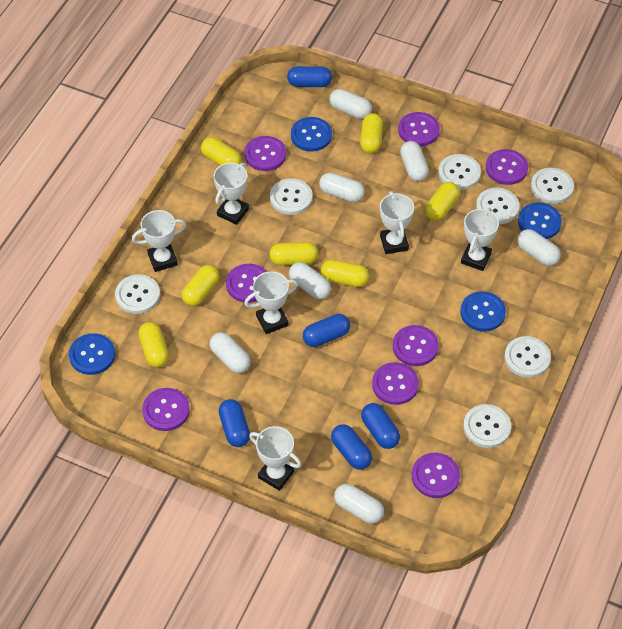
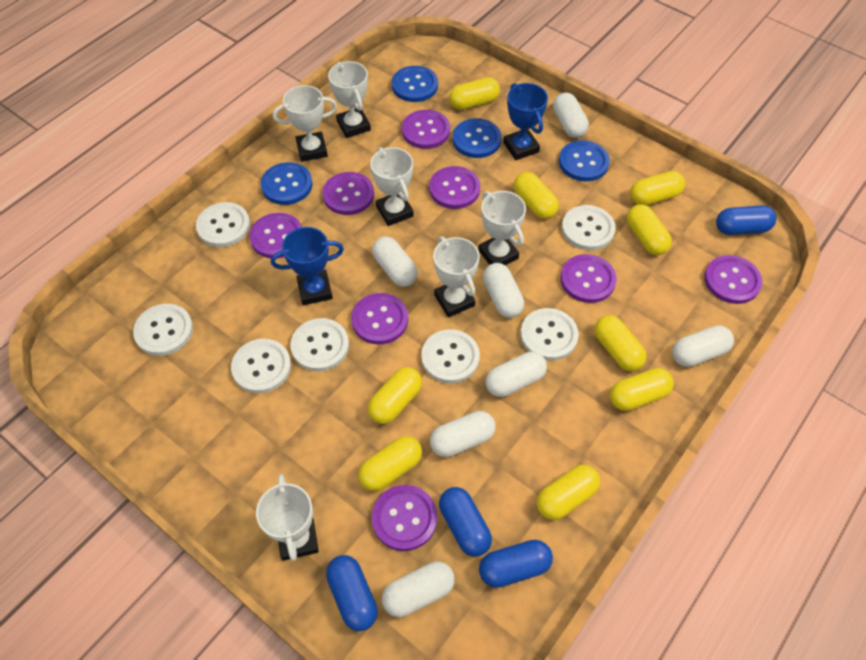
blue capsule: 5 -> 4
blue trophy: 0 -> 2
yellow capsule: 7 -> 9

